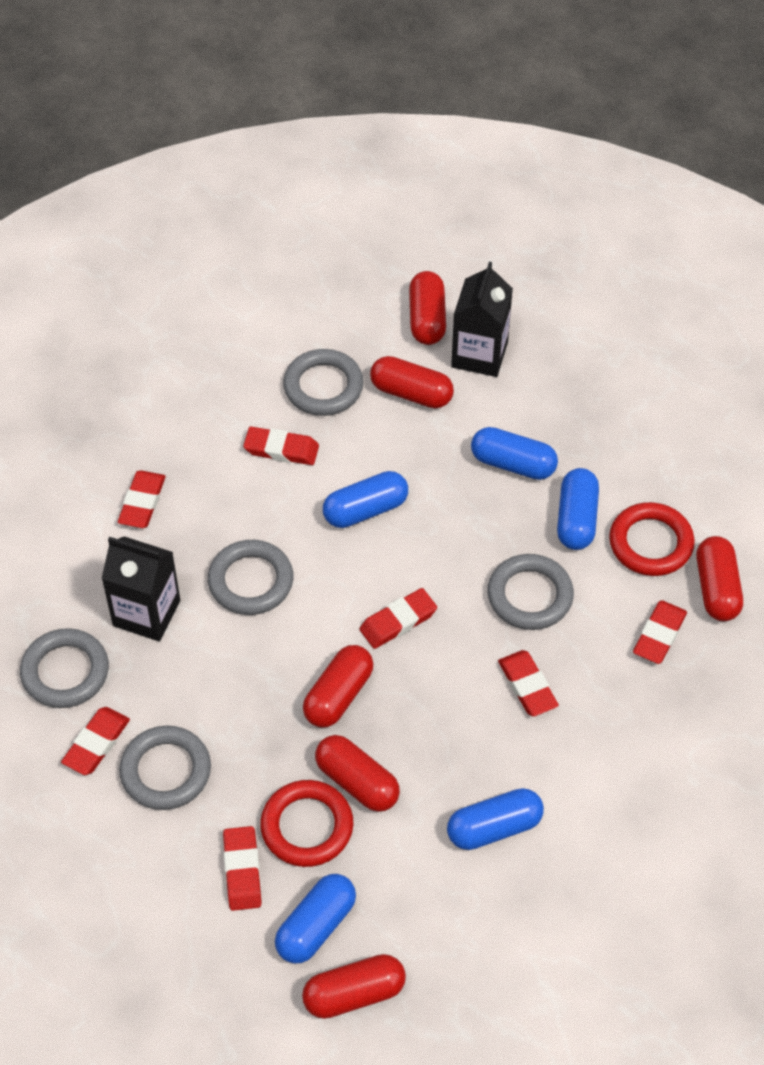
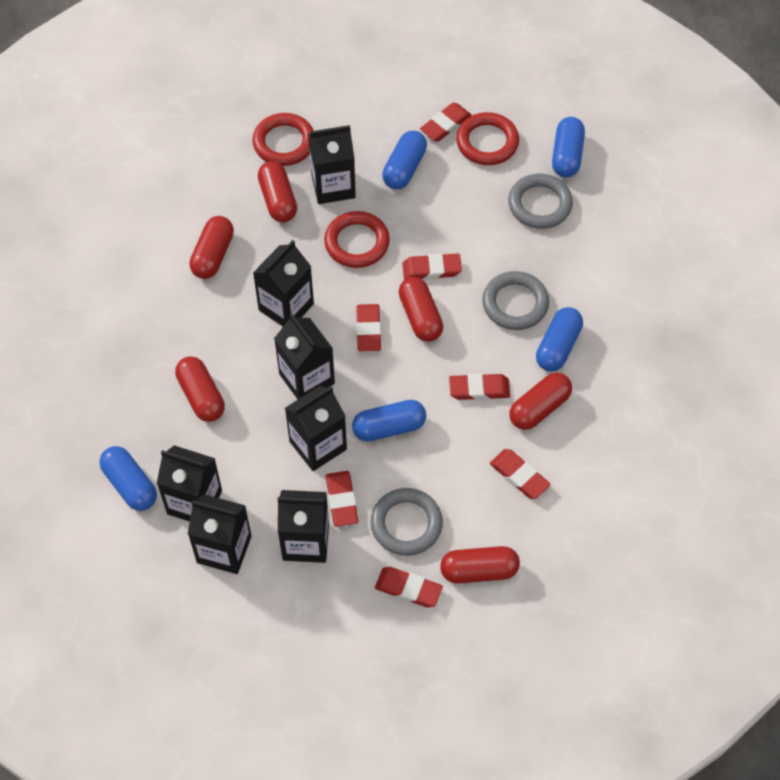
black carton: 2 -> 7
grey ring: 5 -> 3
red ring: 2 -> 3

